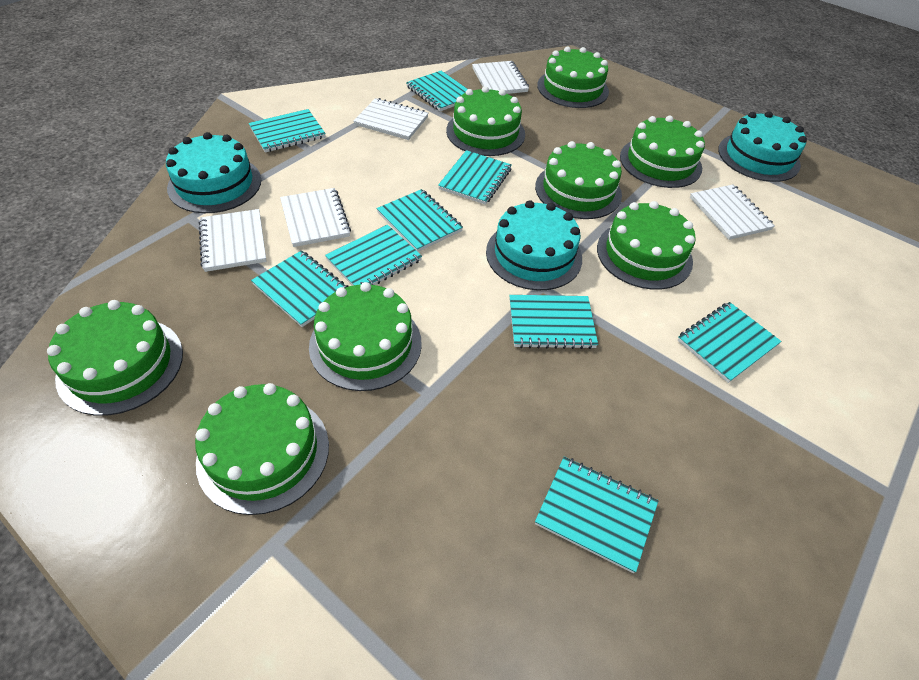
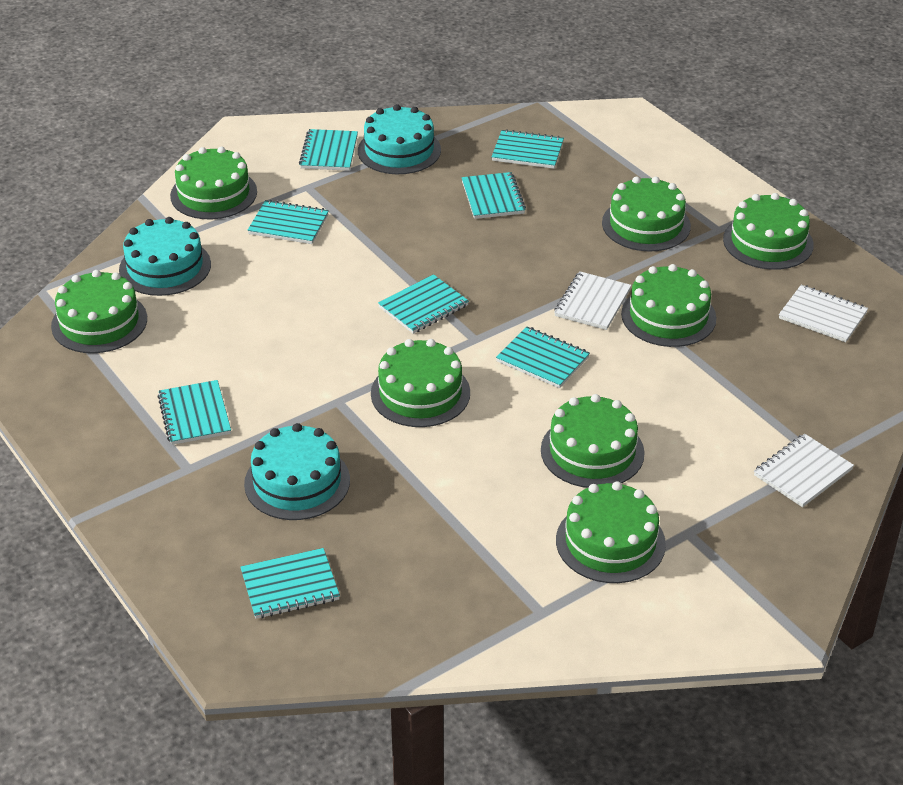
turquoise notebook: 9 -> 8
white notebook: 5 -> 3

